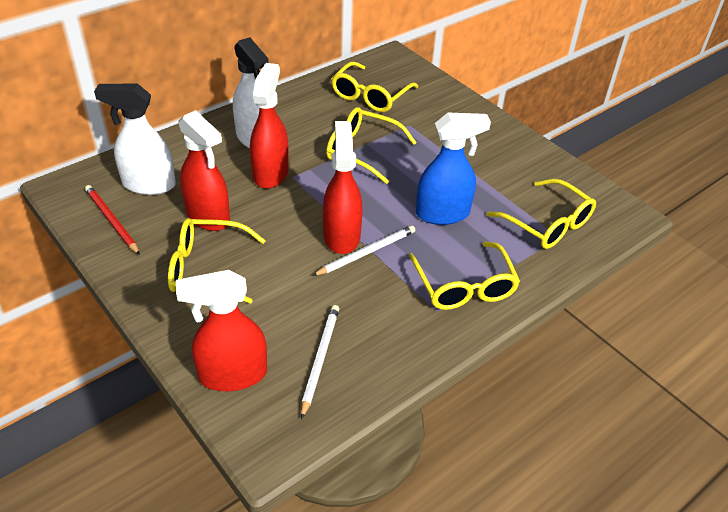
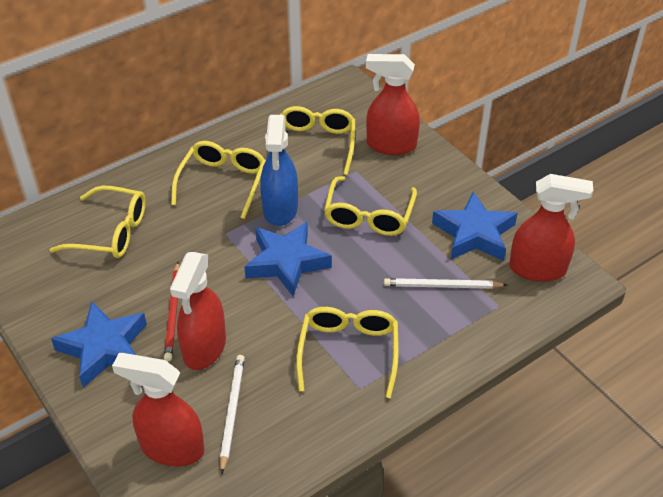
blue star: 0 -> 3
white spray bottle: 2 -> 0

